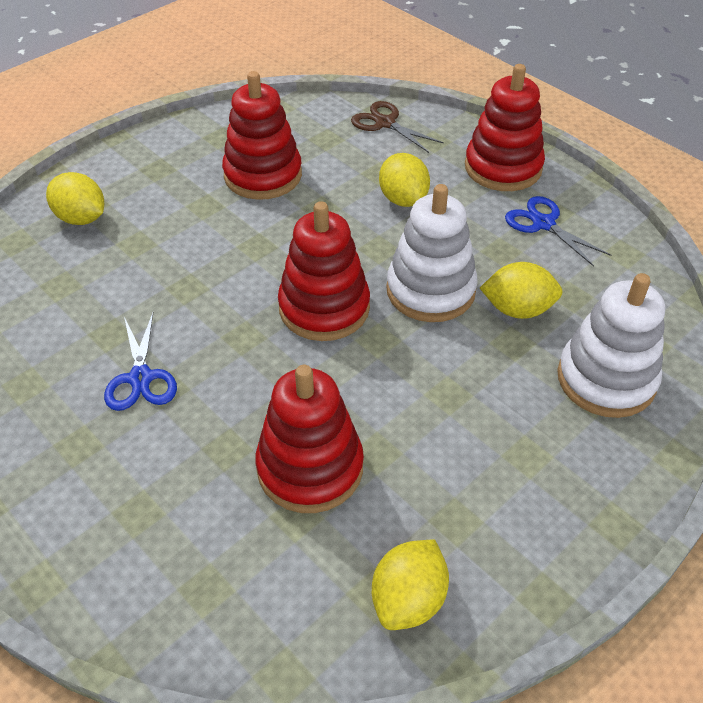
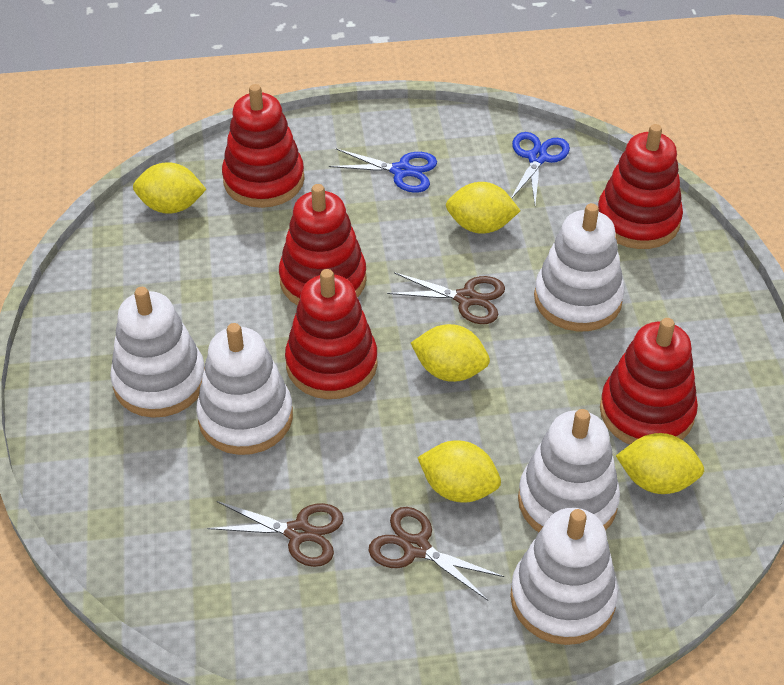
brown scissors: 1 -> 3
red stacking toy: 4 -> 5
white stacking toy: 2 -> 5
yellow lemon: 4 -> 5

